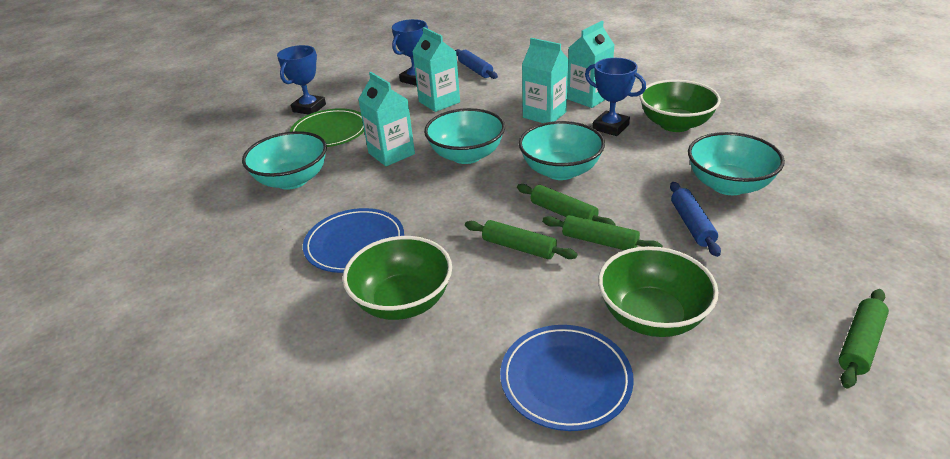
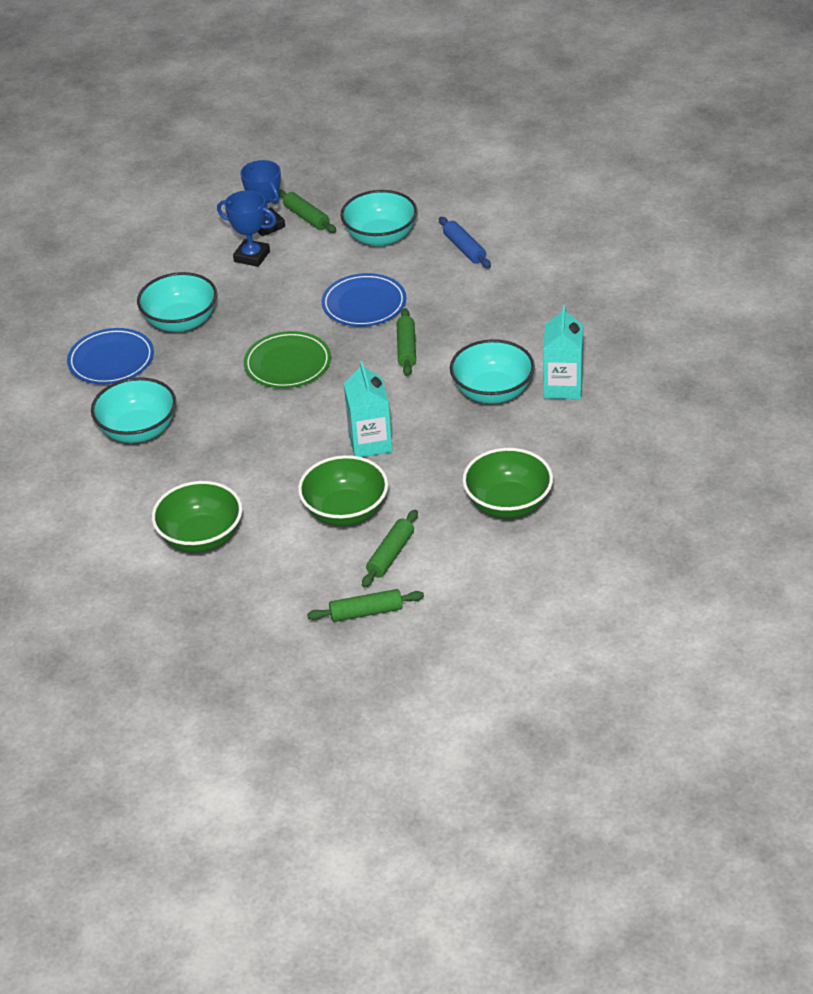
blue rolling pin: 2 -> 1
blue trophy: 3 -> 2
turquoise carton: 4 -> 2

